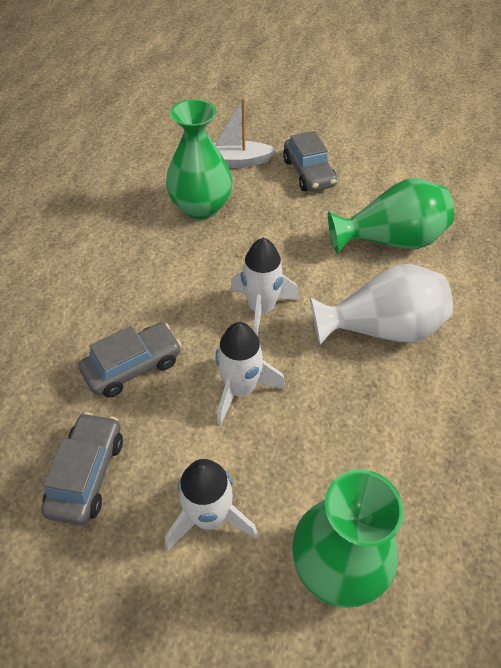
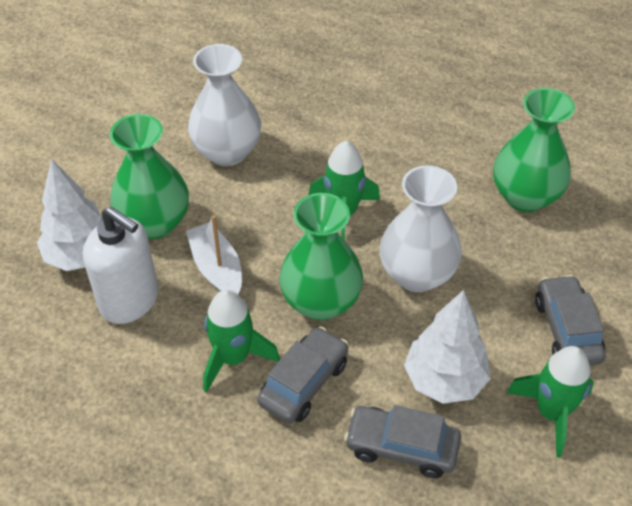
green rocket: 0 -> 3
white rocket: 3 -> 0
white soap dispenser: 0 -> 1
white tree: 0 -> 2
white vase: 1 -> 2

